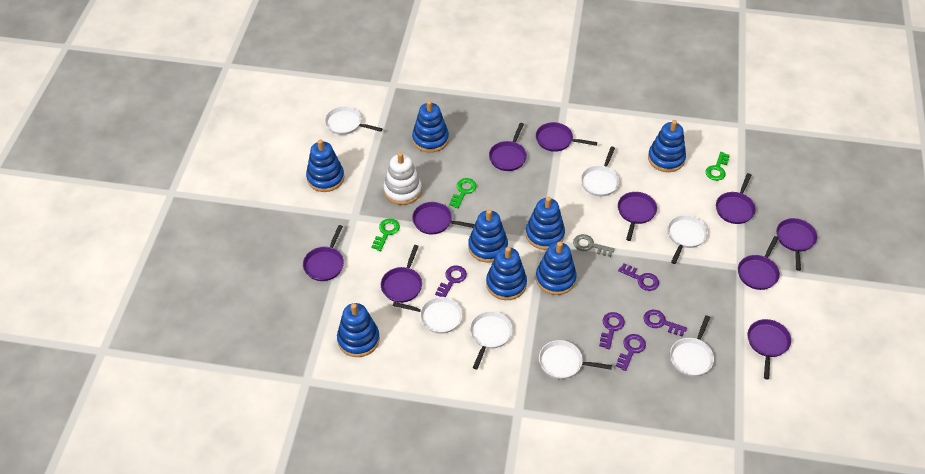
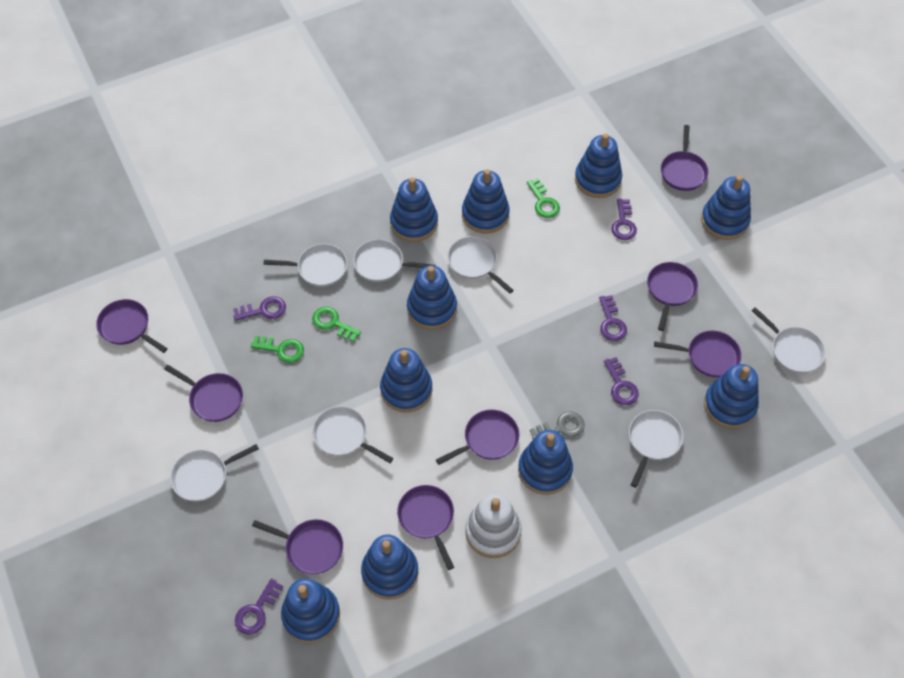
blue stacking toy: 8 -> 10
purple pan: 10 -> 8

